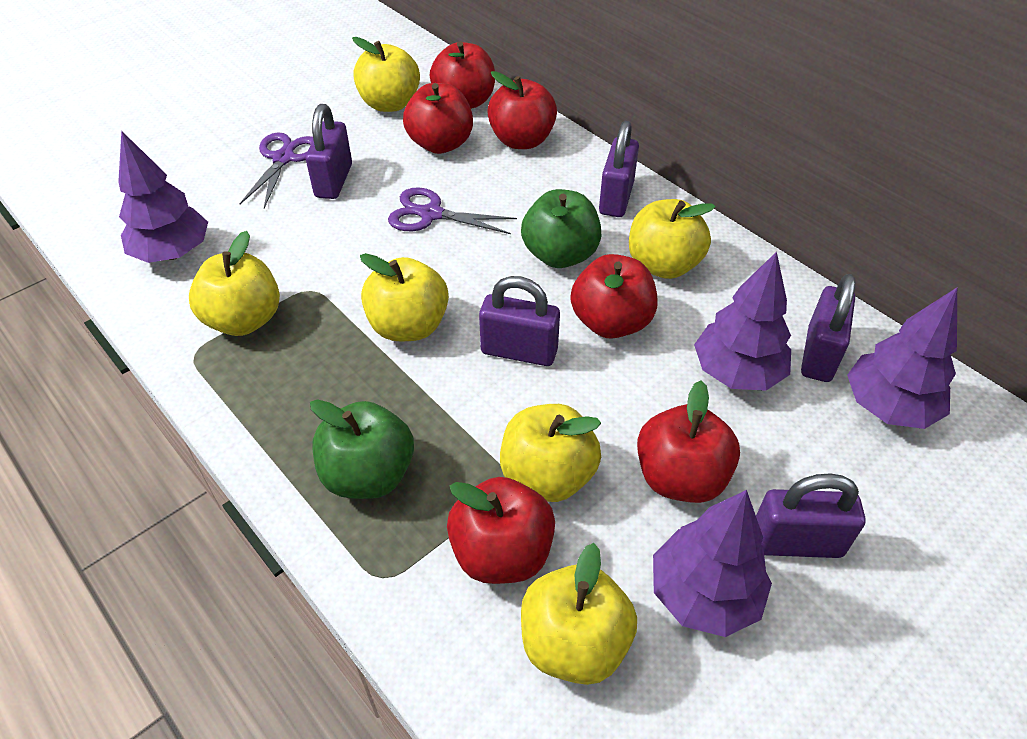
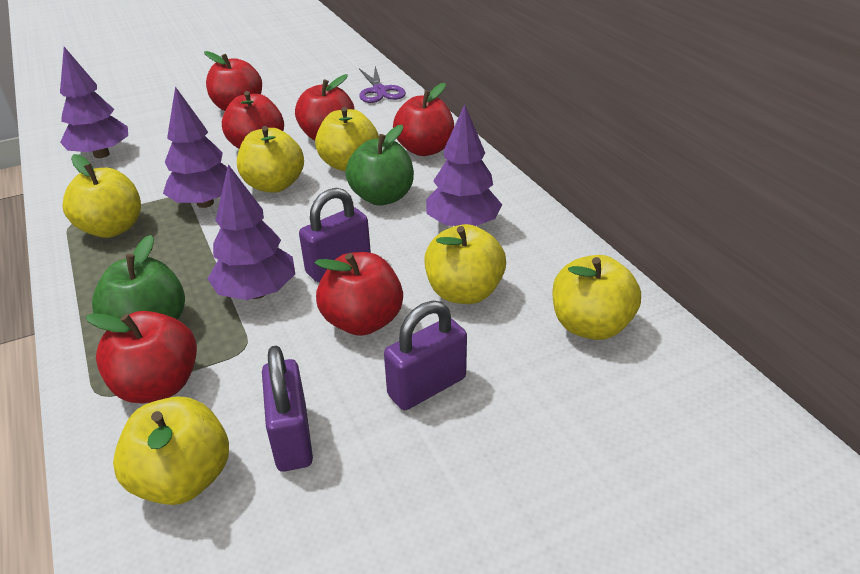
purple padlock: 5 -> 3
purple scissors: 2 -> 1

